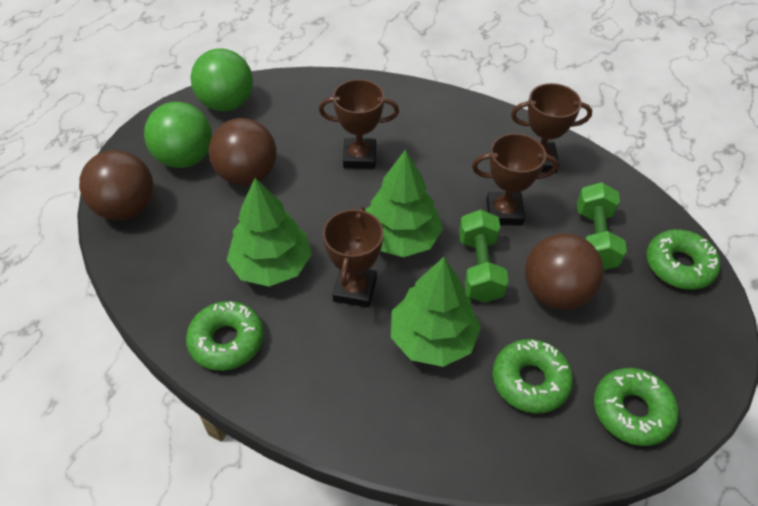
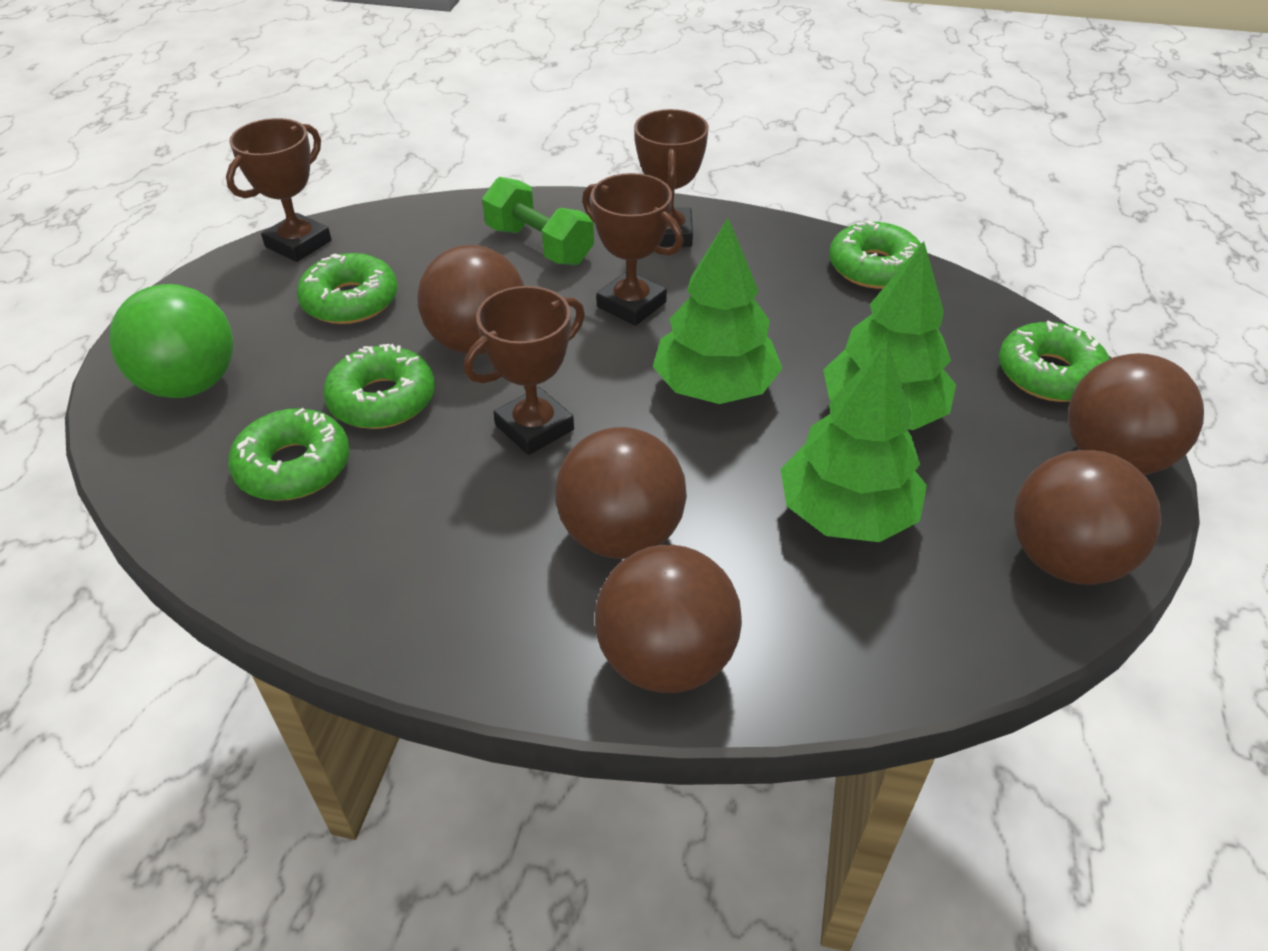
brown ball: 3 -> 5
green ball: 2 -> 1
green donut: 4 -> 5
green dumbbell: 2 -> 1

